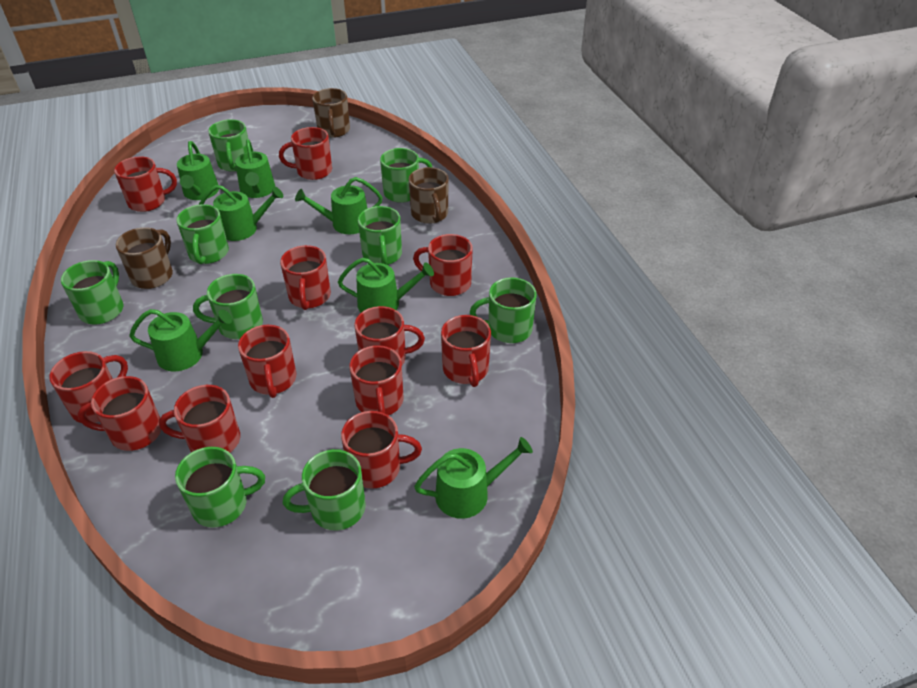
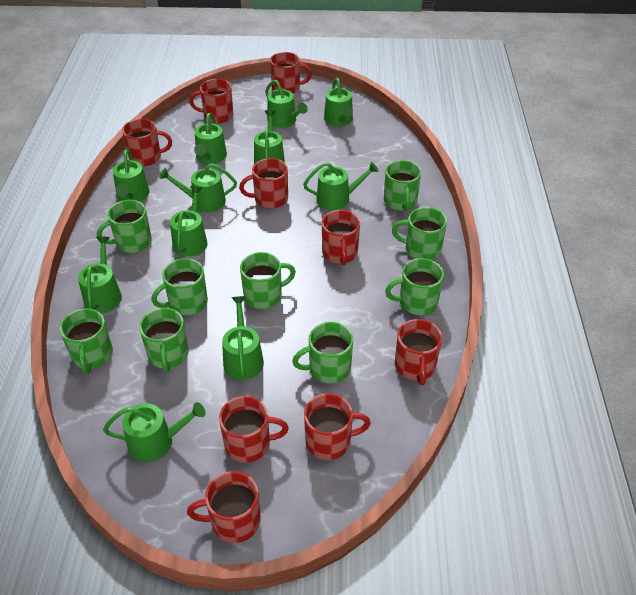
brown mug: 3 -> 0
green watering can: 7 -> 11
red mug: 12 -> 9

